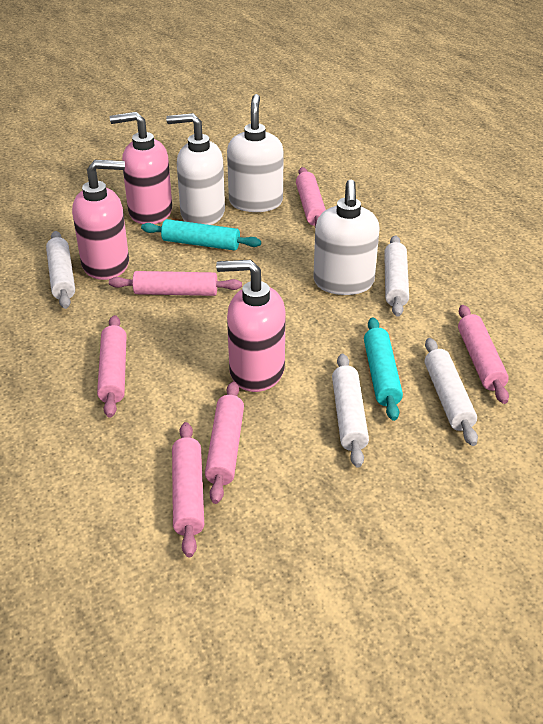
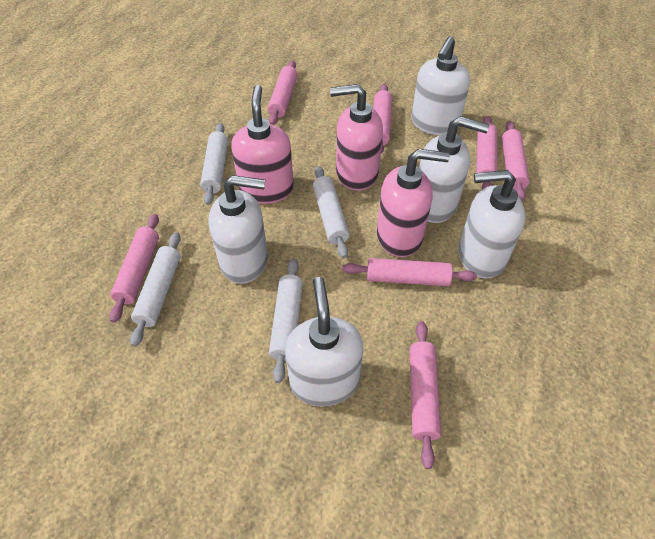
pink rolling pin: 6 -> 7
turquoise rolling pin: 2 -> 0
white soap dispenser: 3 -> 5

